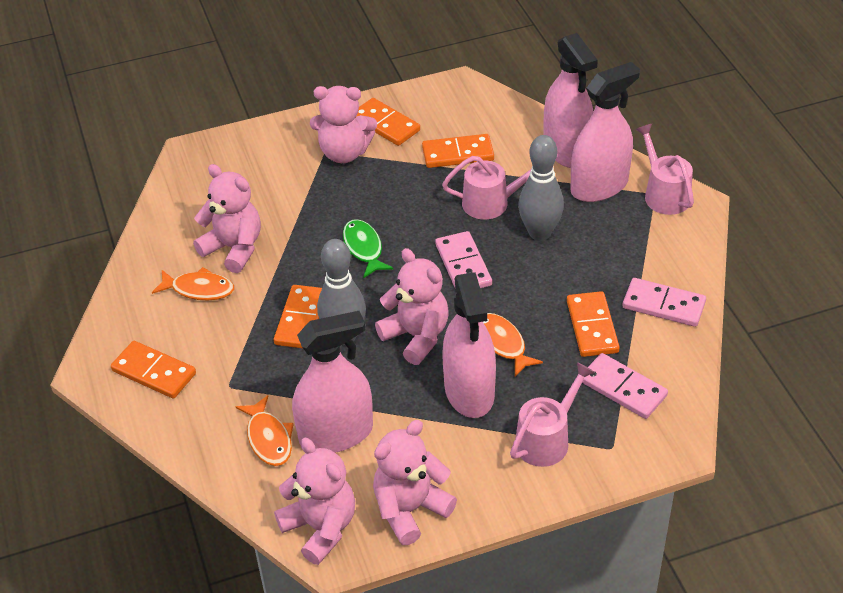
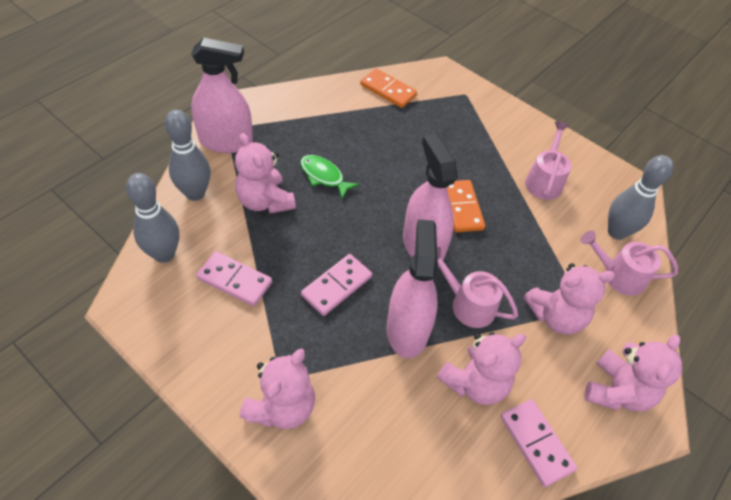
grey bowling pin: 2 -> 3
orange domino: 5 -> 2
orange fish: 3 -> 0
pink spray bottle: 4 -> 3

